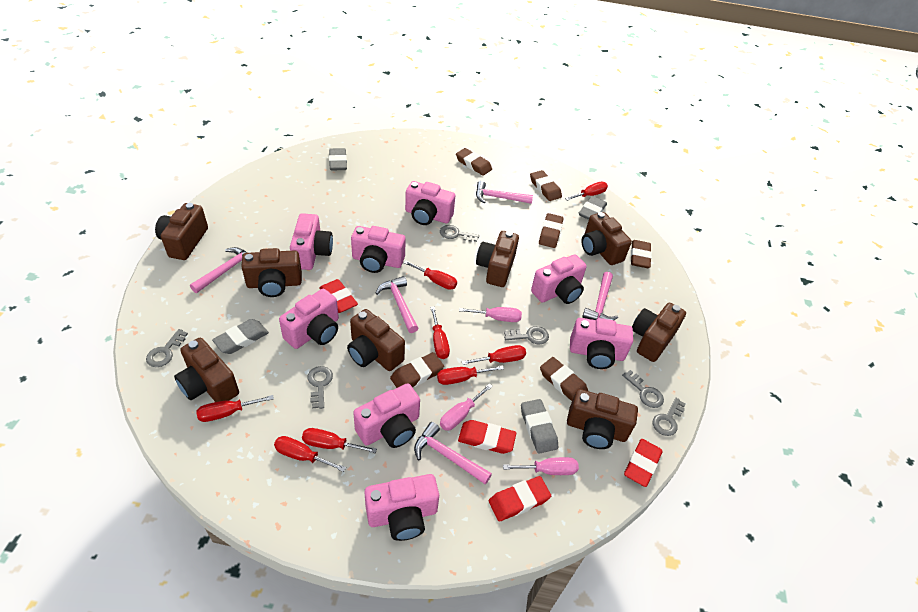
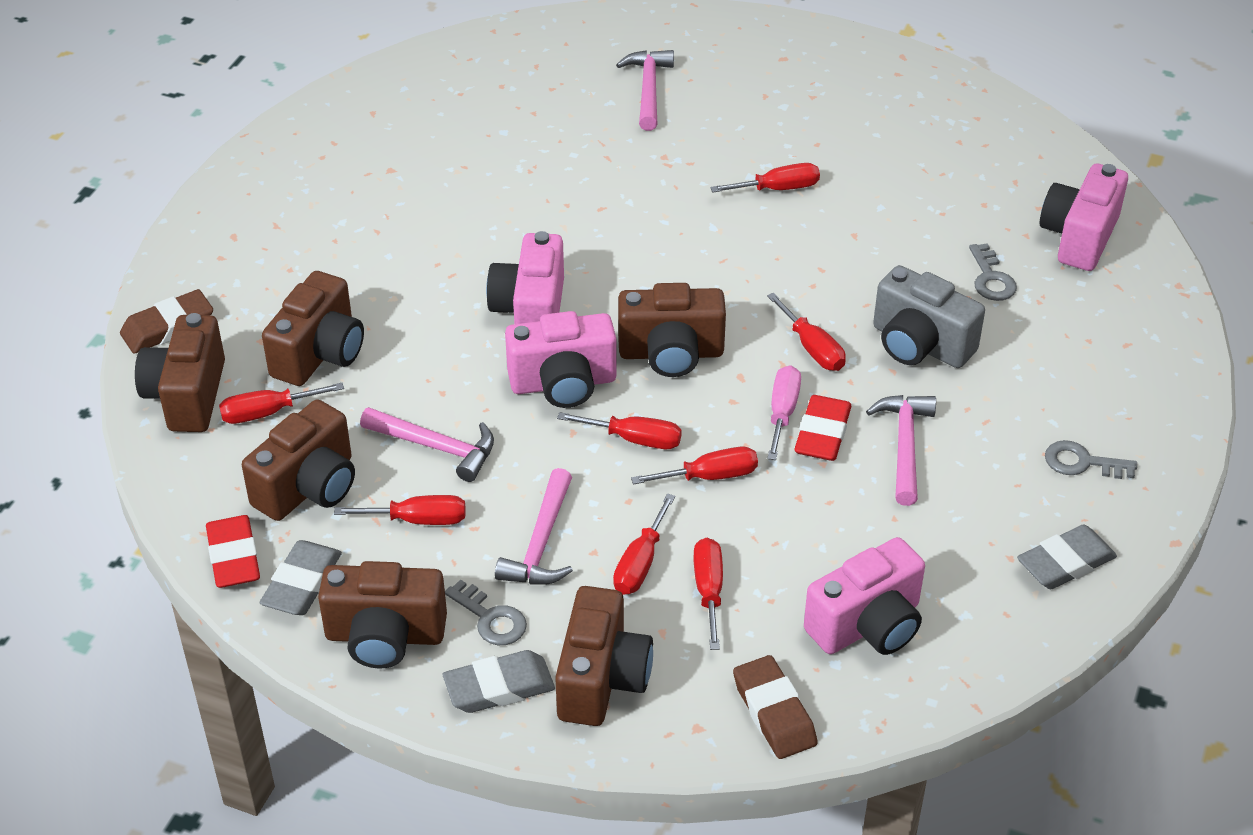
brown camera: 8 -> 6
brown eraser: 6 -> 2
grey camera: 0 -> 1
grey eraser: 4 -> 3
grey key: 6 -> 3
pink camera: 8 -> 4
pink hammer: 5 -> 4
pink screwdriver: 3 -> 1
red eraser: 4 -> 2

